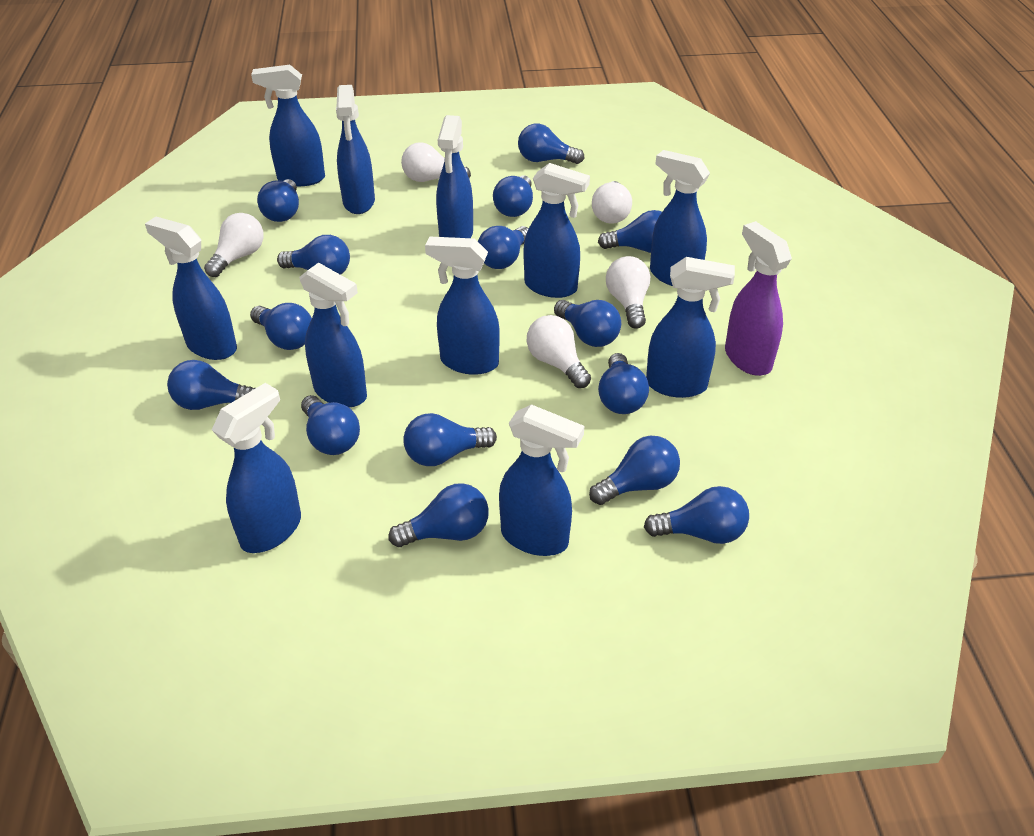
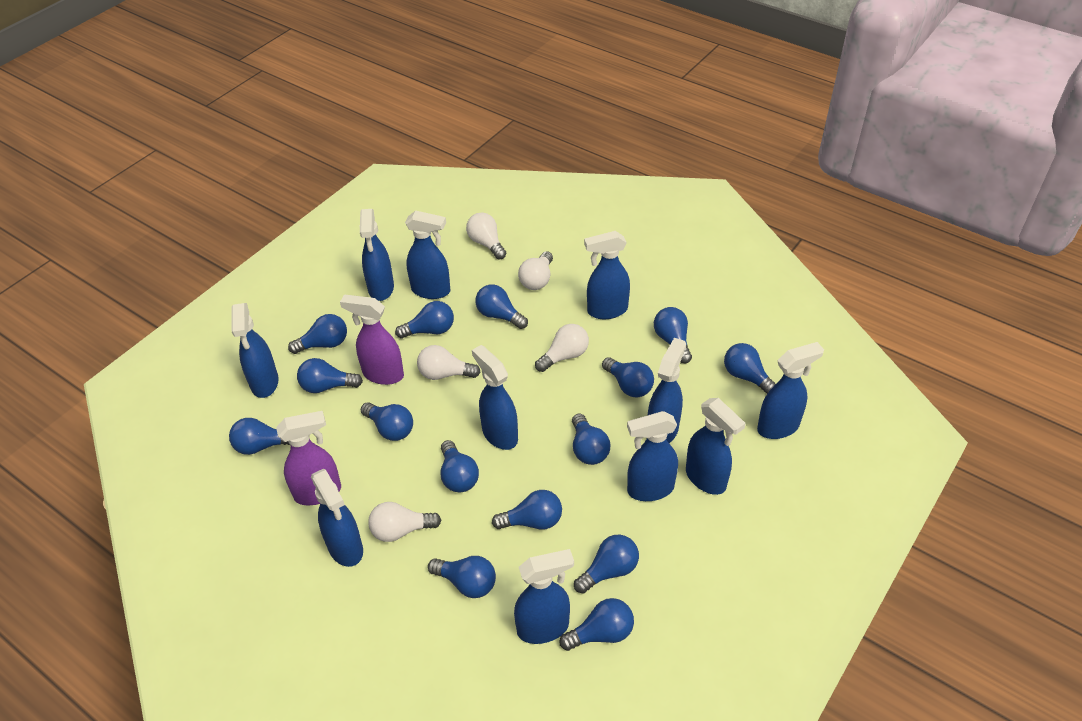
purple spray bottle: 1 -> 2

